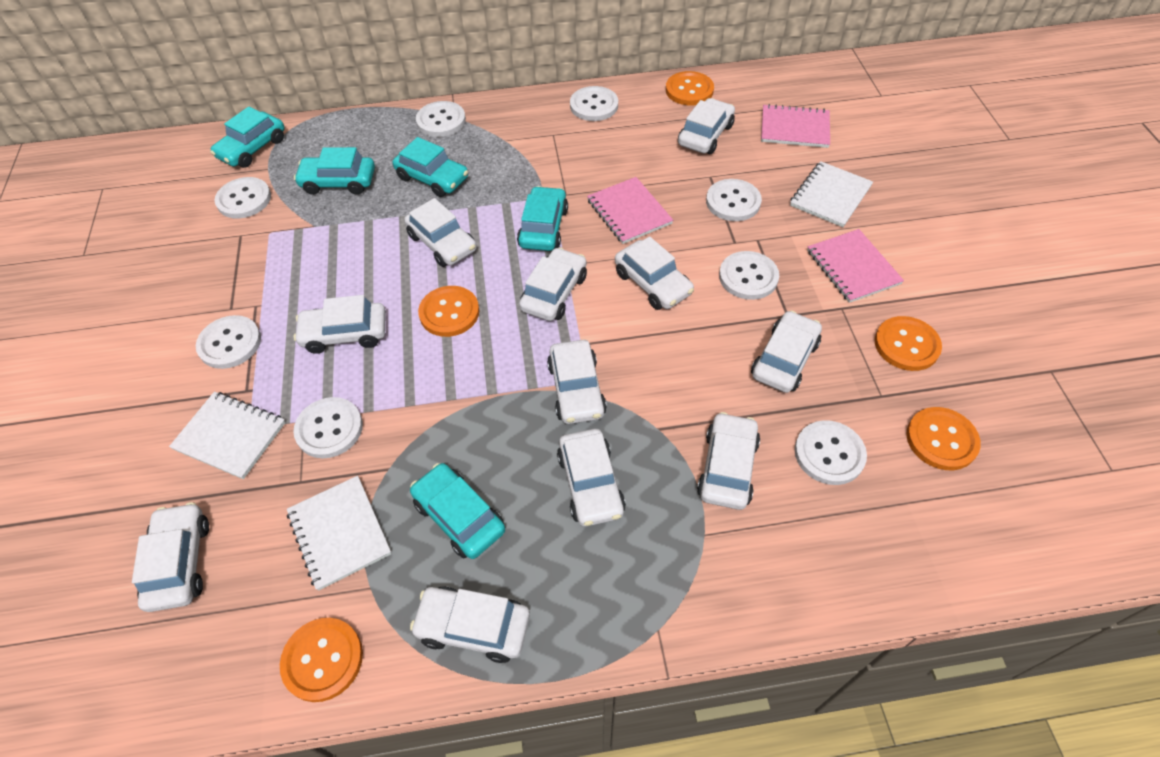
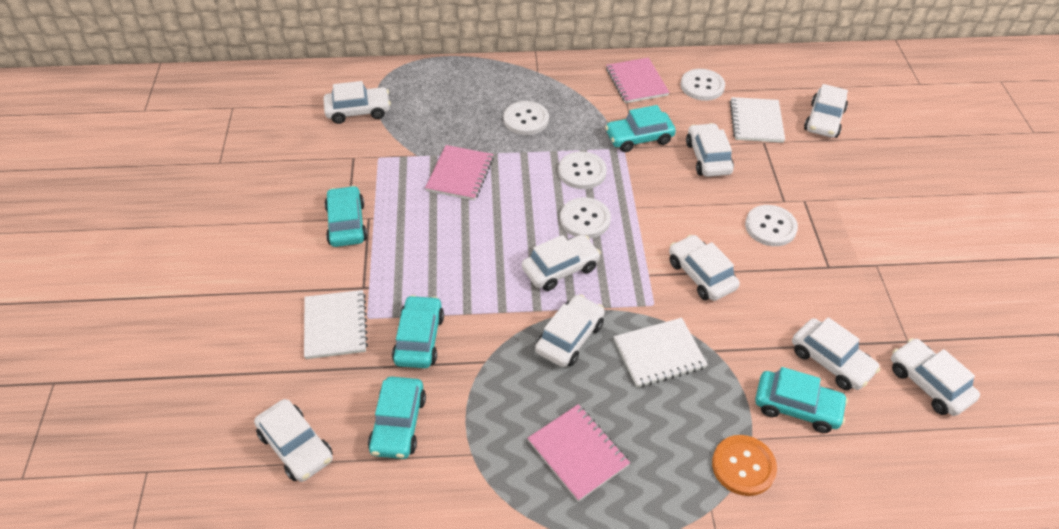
orange button: 5 -> 1
white button: 8 -> 5
white car: 11 -> 9

